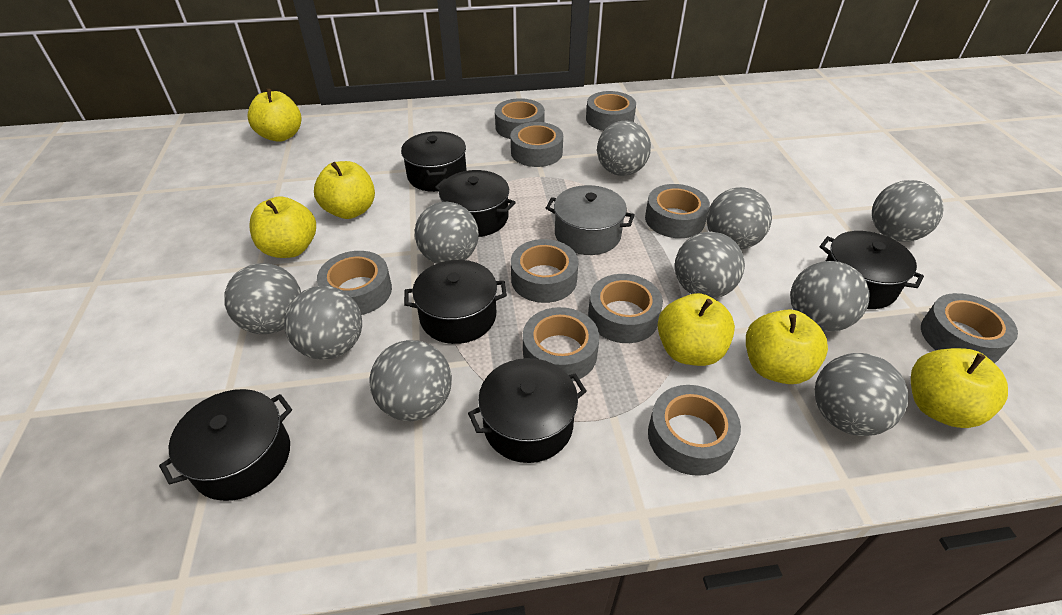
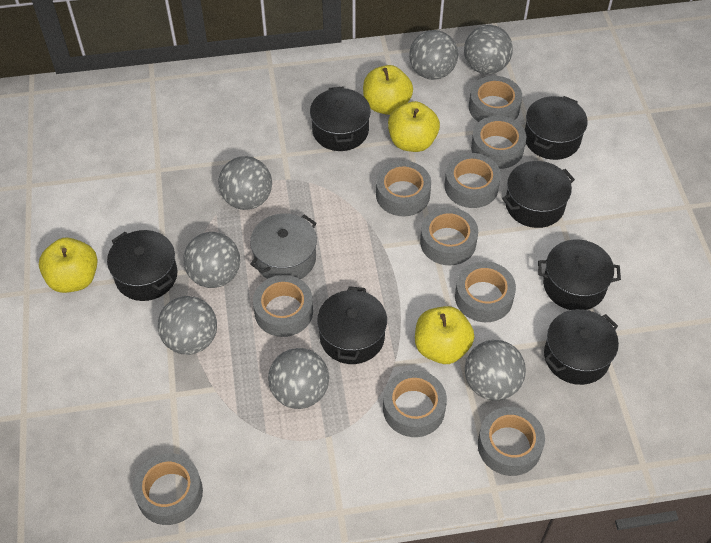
black pot: 6 -> 7
grey ball: 10 -> 7
yellow apple: 6 -> 4

